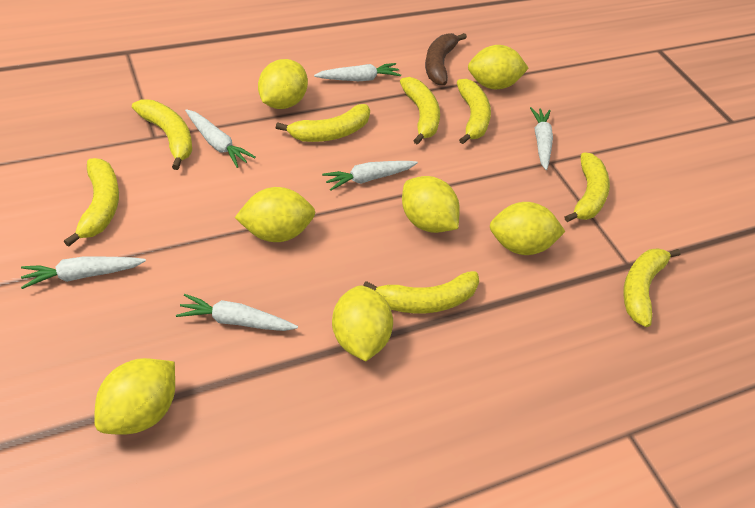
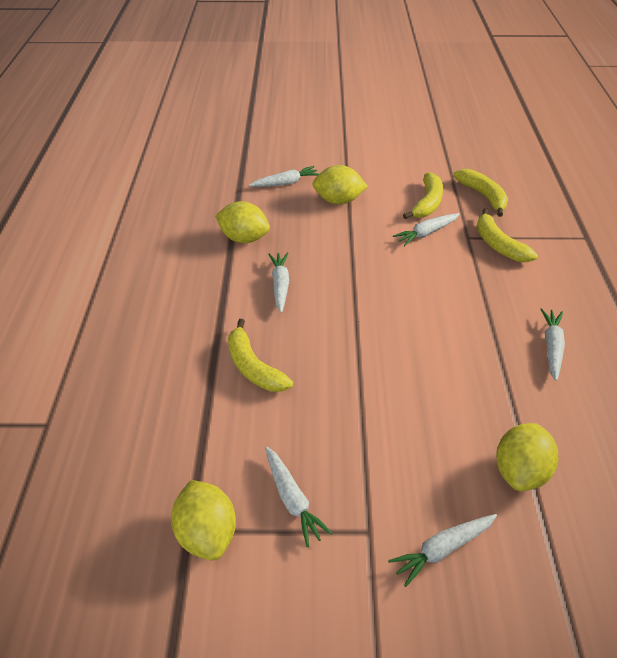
brown banana: 1 -> 0
yellow banana: 8 -> 4
yellow lemon: 7 -> 4

